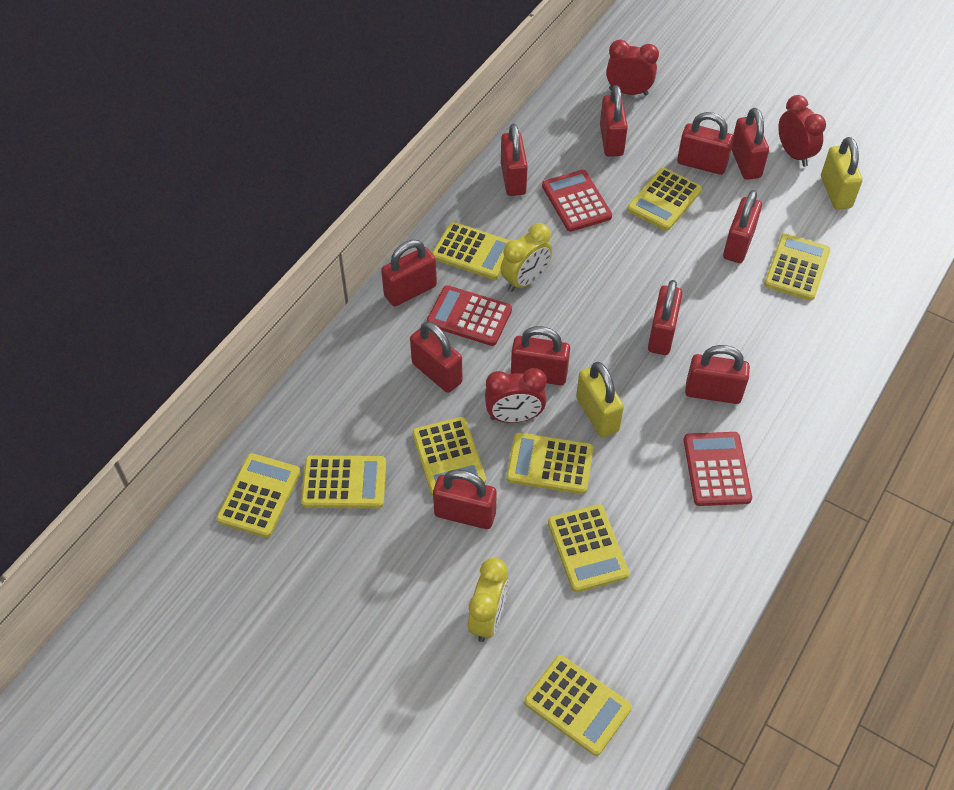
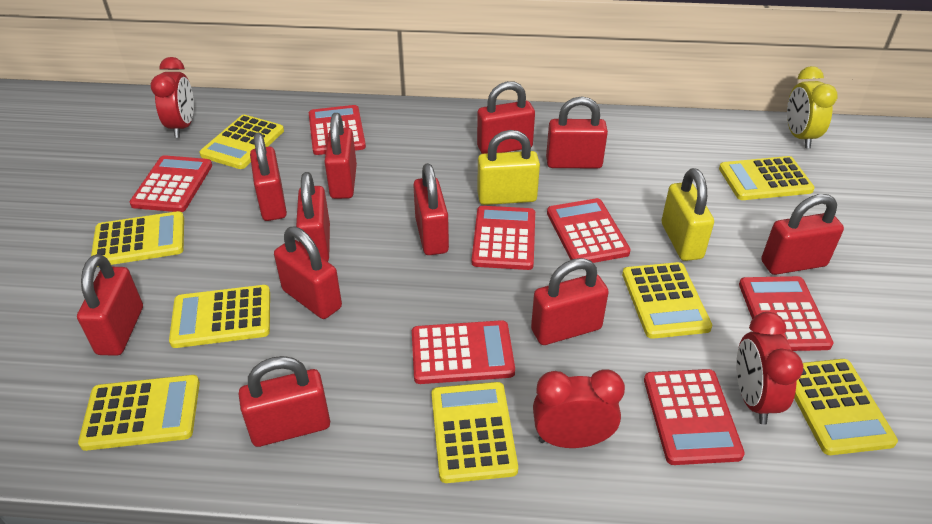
red calculator: 3 -> 7
yellow calculator: 9 -> 8
yellow clock: 2 -> 1

